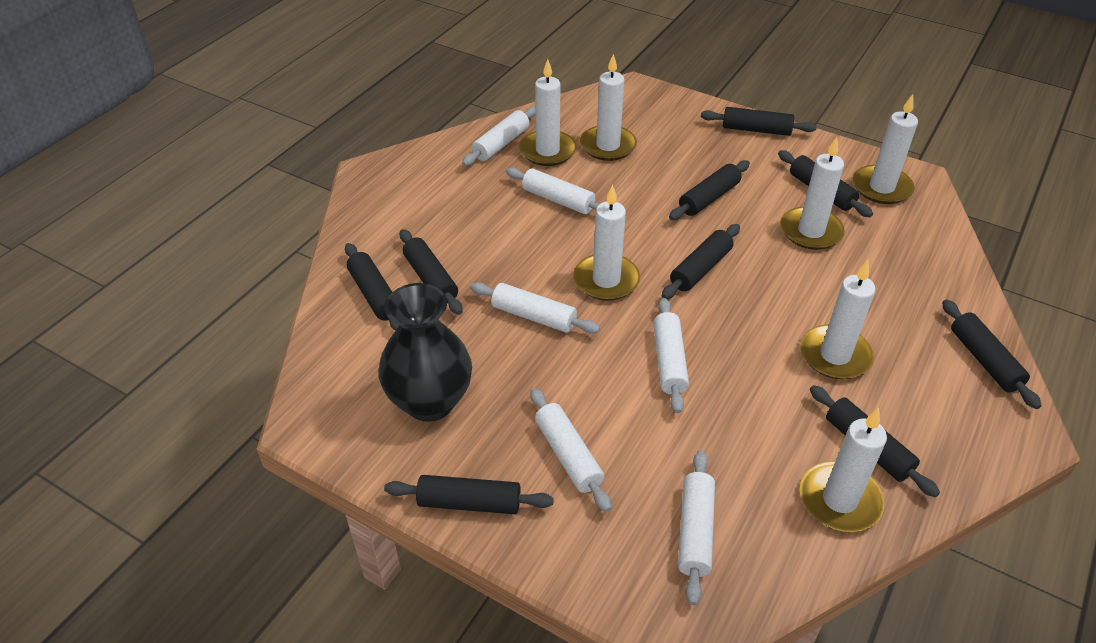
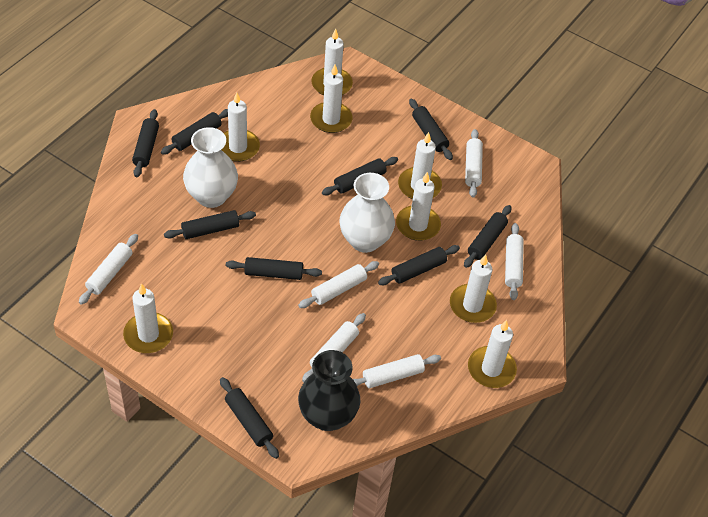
white candle: 7 -> 8
white vase: 0 -> 2

